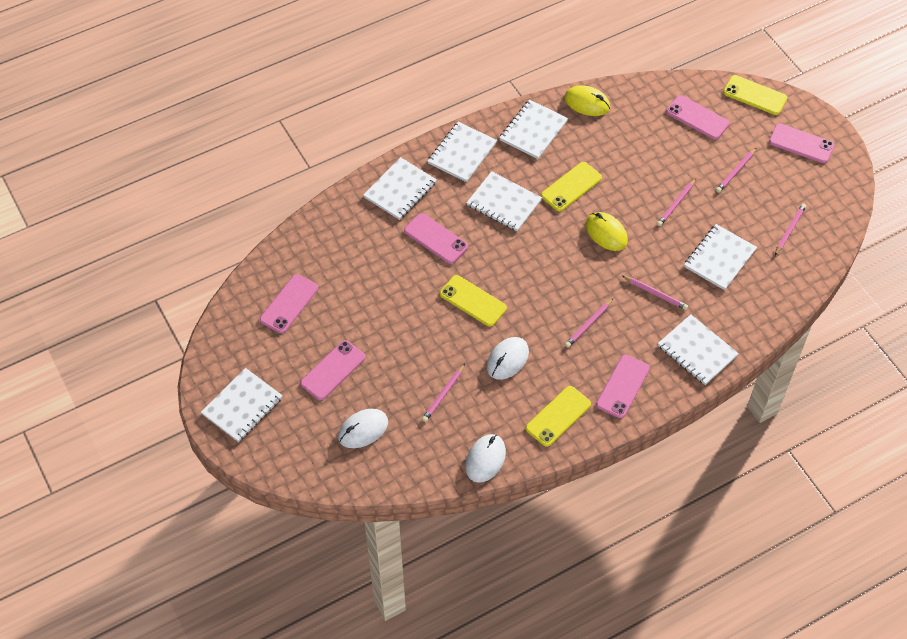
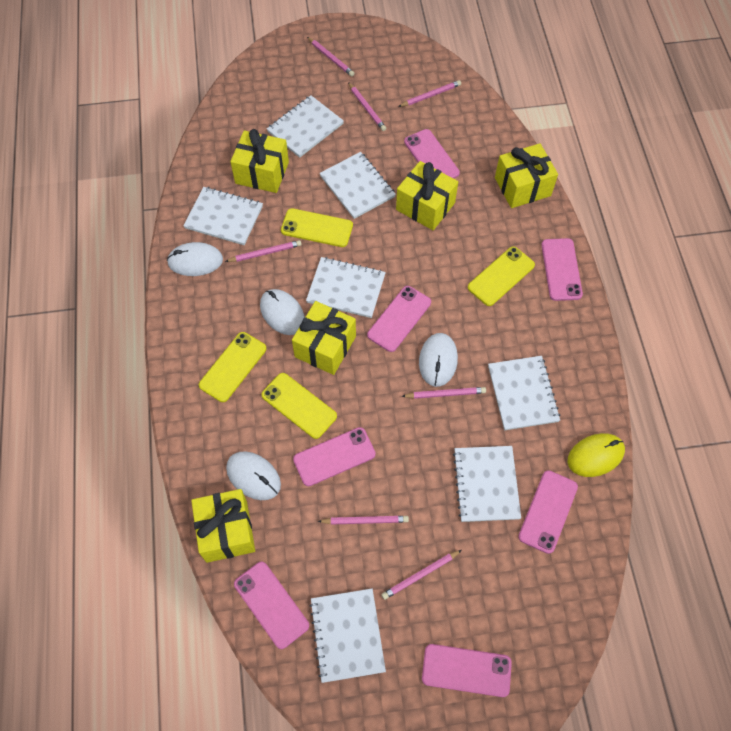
pink pencil: 6 -> 7
pink phone: 6 -> 7
white mouse: 3 -> 4
yellow gift: 0 -> 5
yellow mouse: 2 -> 1

